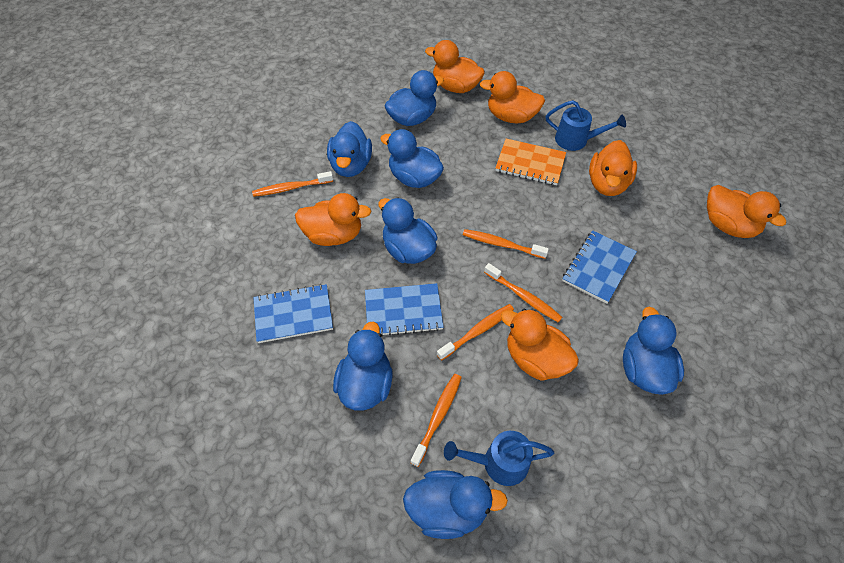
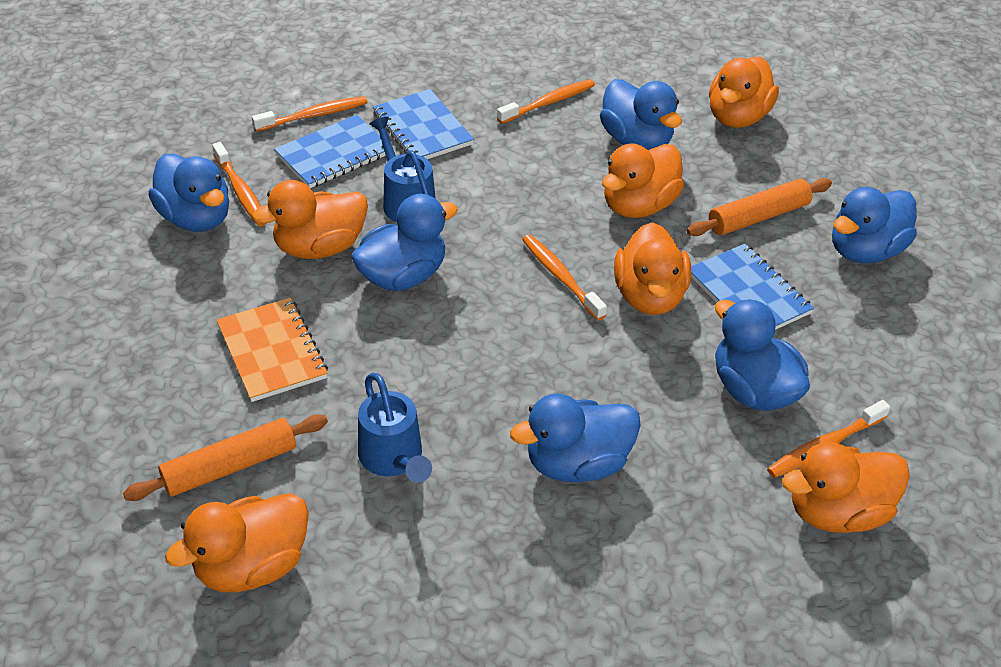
blue duck: 7 -> 6
orange rolling pin: 0 -> 2

